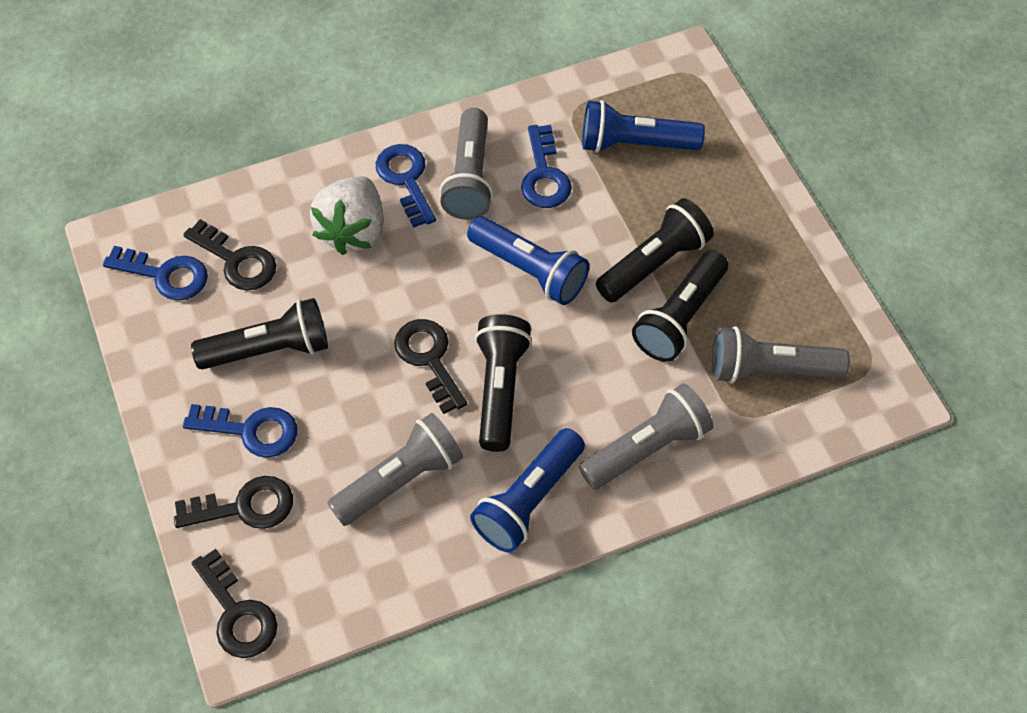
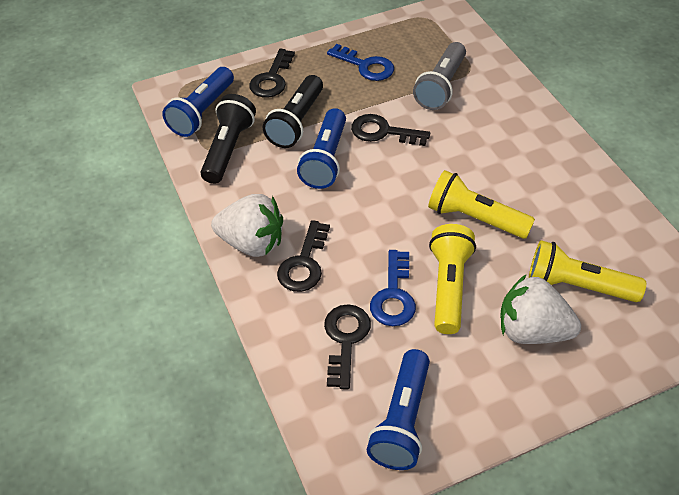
black flashlight: 4 -> 2
blue key: 4 -> 2
grey flashlight: 4 -> 1
white strawberry: 1 -> 2
yellow flashlight: 0 -> 3

